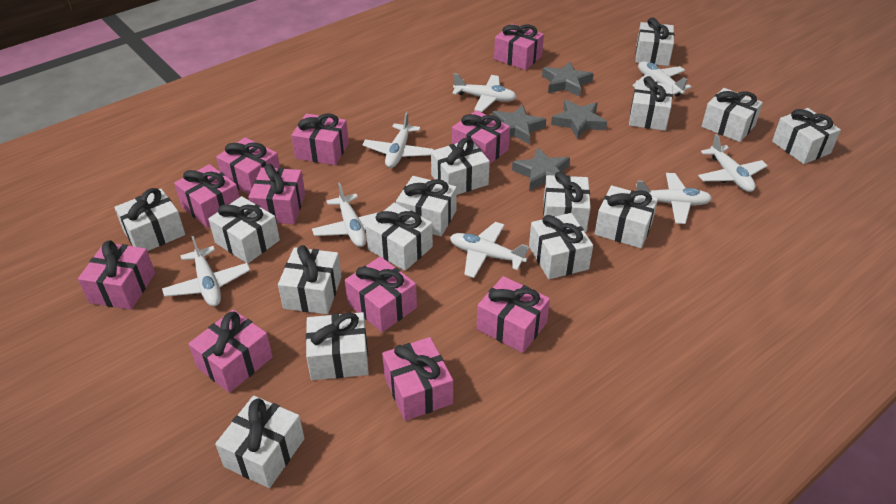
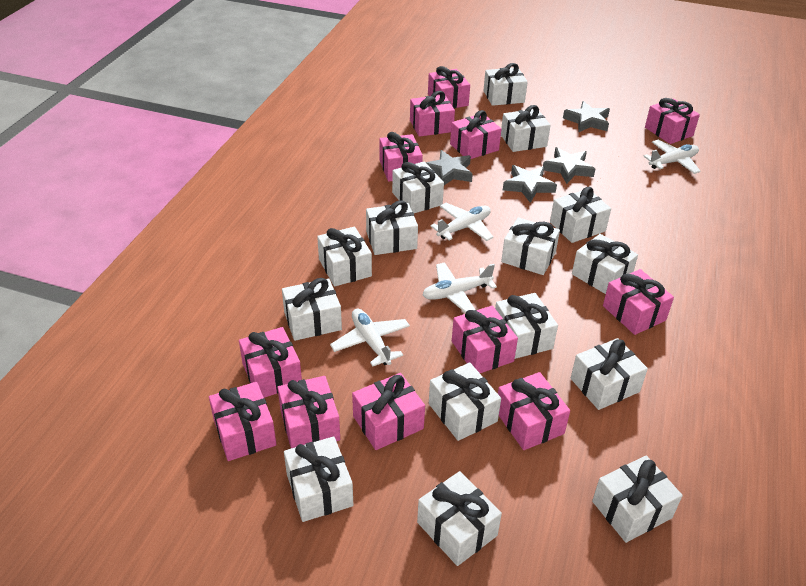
pink gift: 11 -> 12
white plane: 8 -> 4

